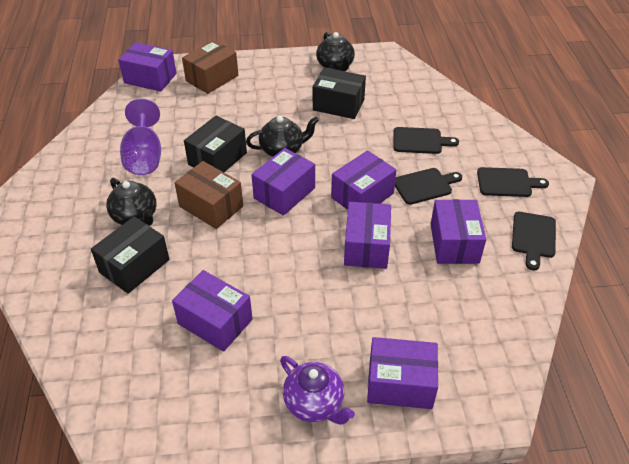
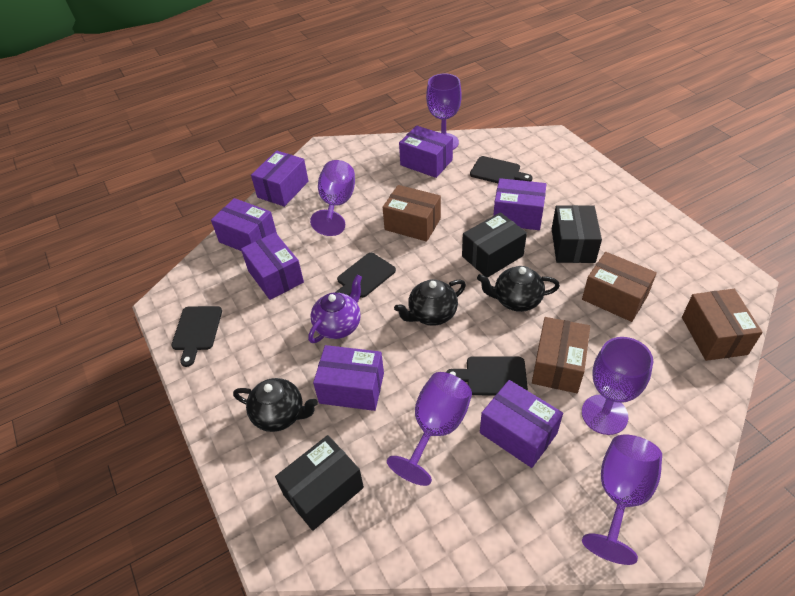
brown box: 2 -> 4
purple goblet: 1 -> 5

